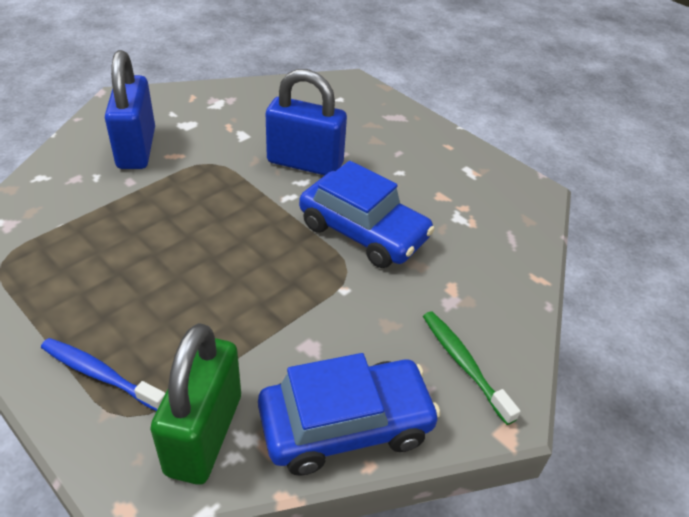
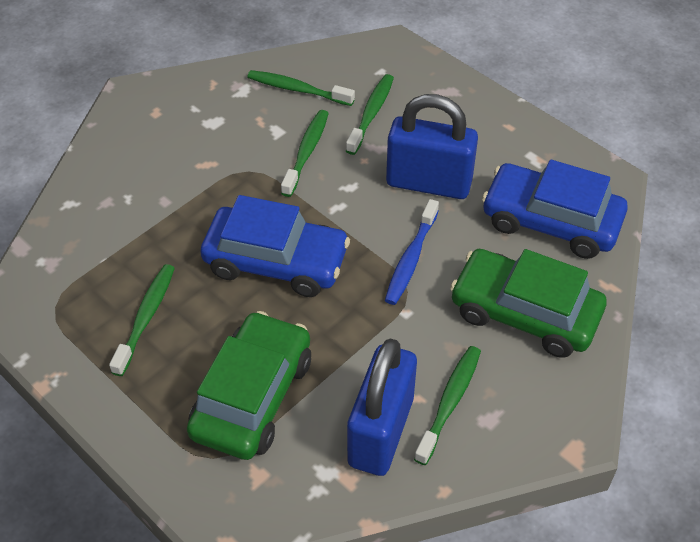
green car: 0 -> 2
green padlock: 1 -> 0
green toothbrush: 1 -> 5

